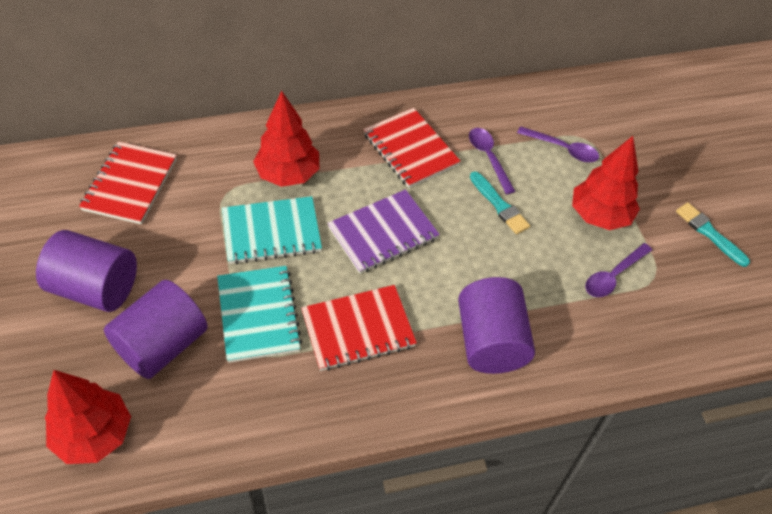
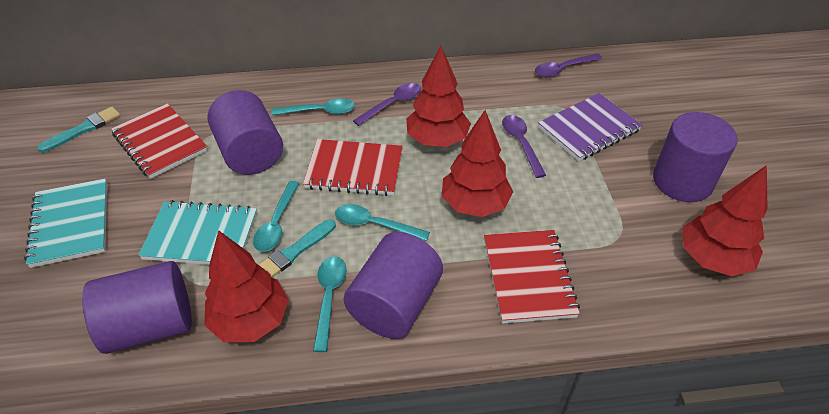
purple cylinder: 3 -> 4
red tree: 3 -> 4
turquoise spoon: 0 -> 4

